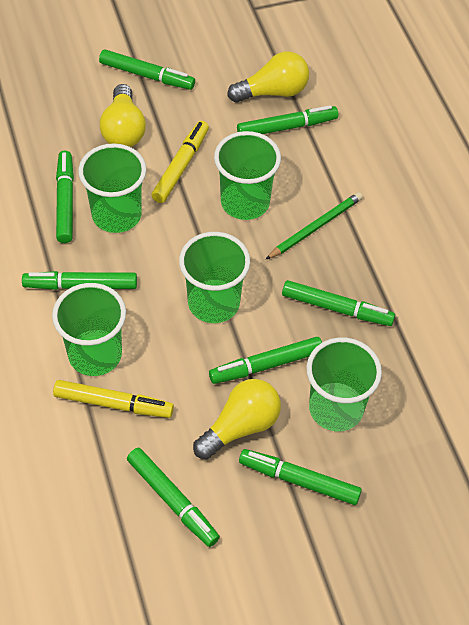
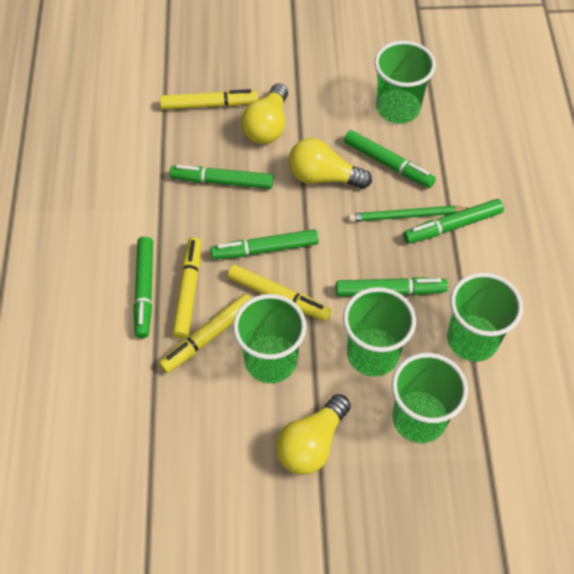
green marker: 8 -> 6
yellow marker: 2 -> 4

